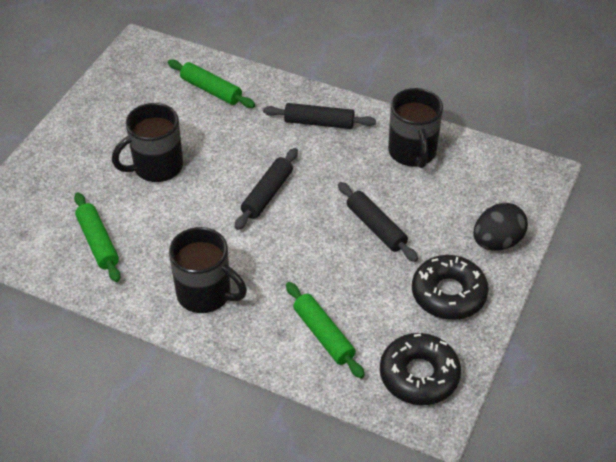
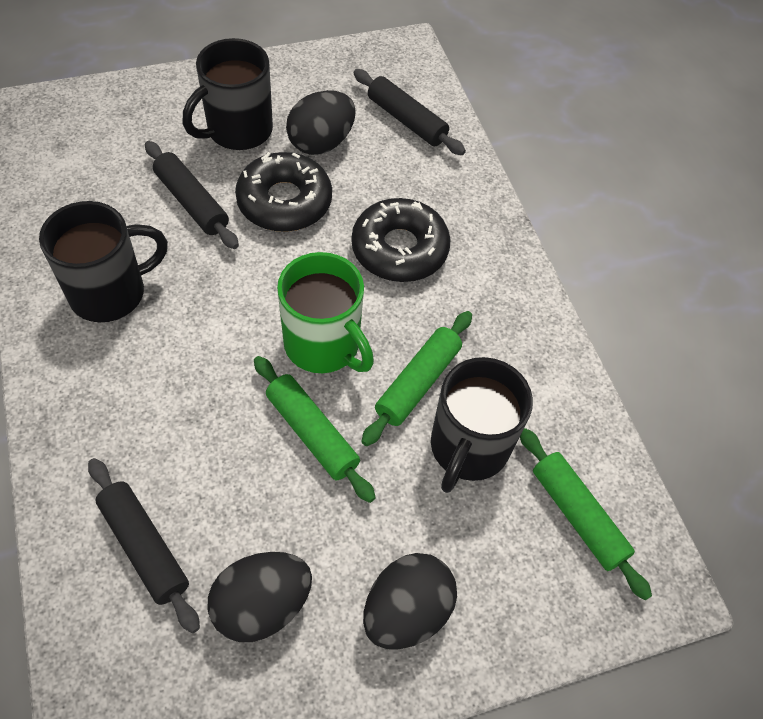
black egg: 1 -> 3
green mug: 0 -> 1

